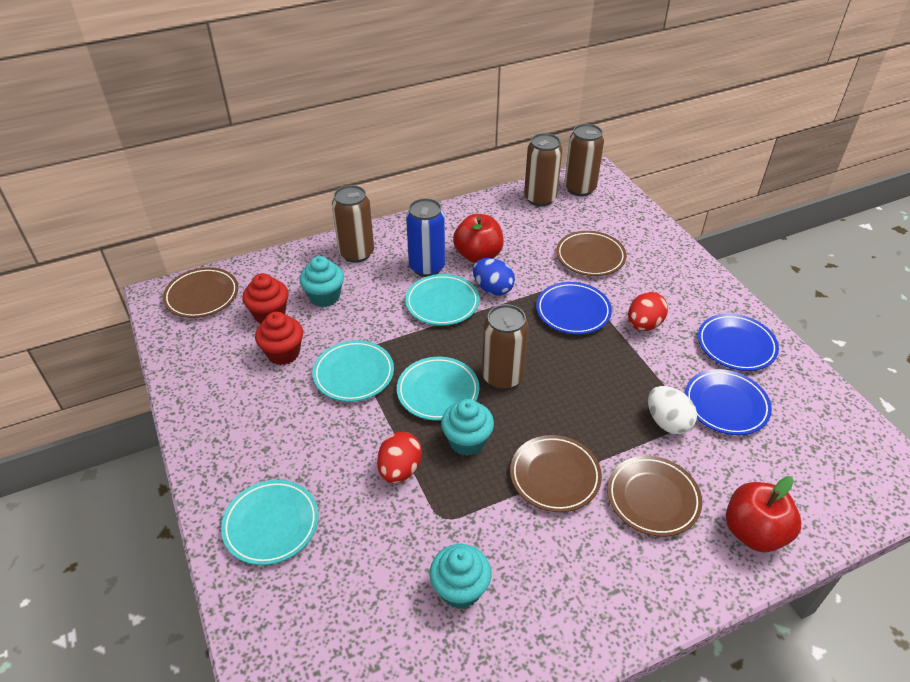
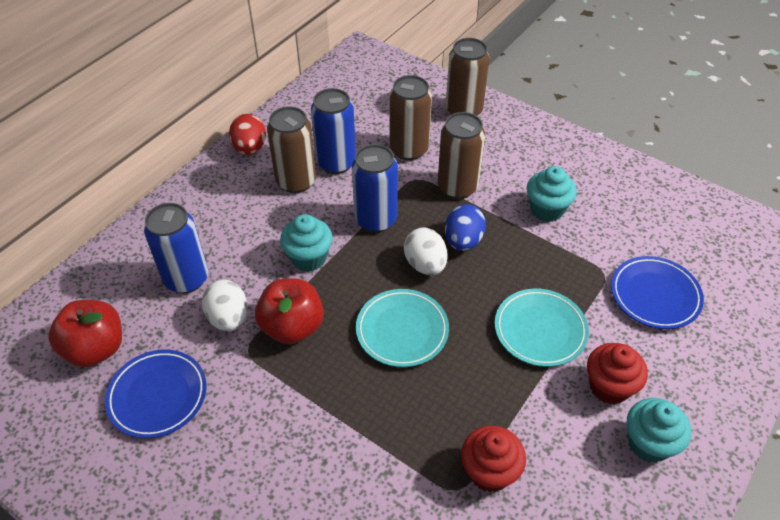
blue can: 1 -> 3
blue plate: 3 -> 2
brown plate: 4 -> 0
red egg: 2 -> 1
turquoise plate: 4 -> 2
white egg: 1 -> 2

